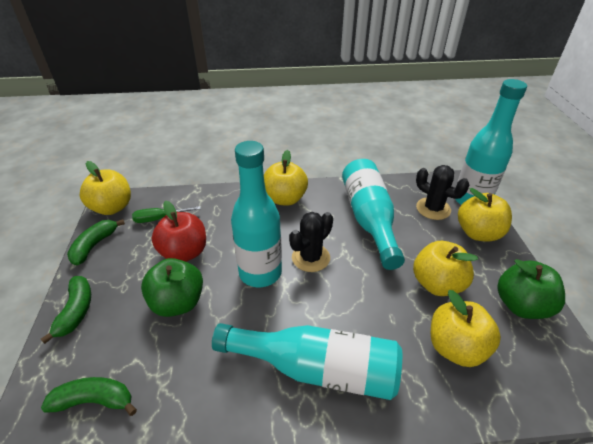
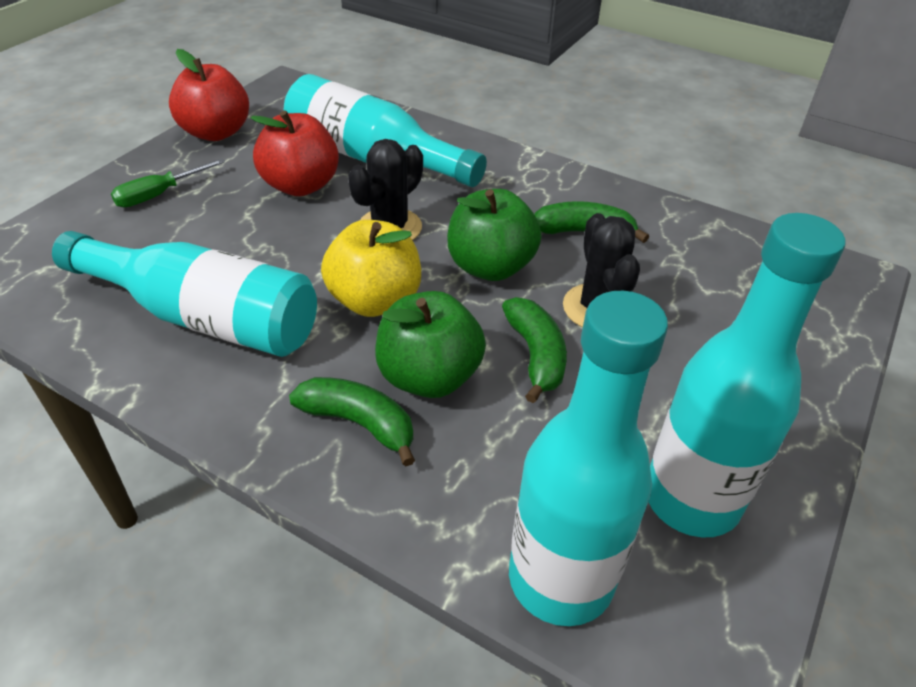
red apple: 1 -> 2
yellow apple: 5 -> 1

